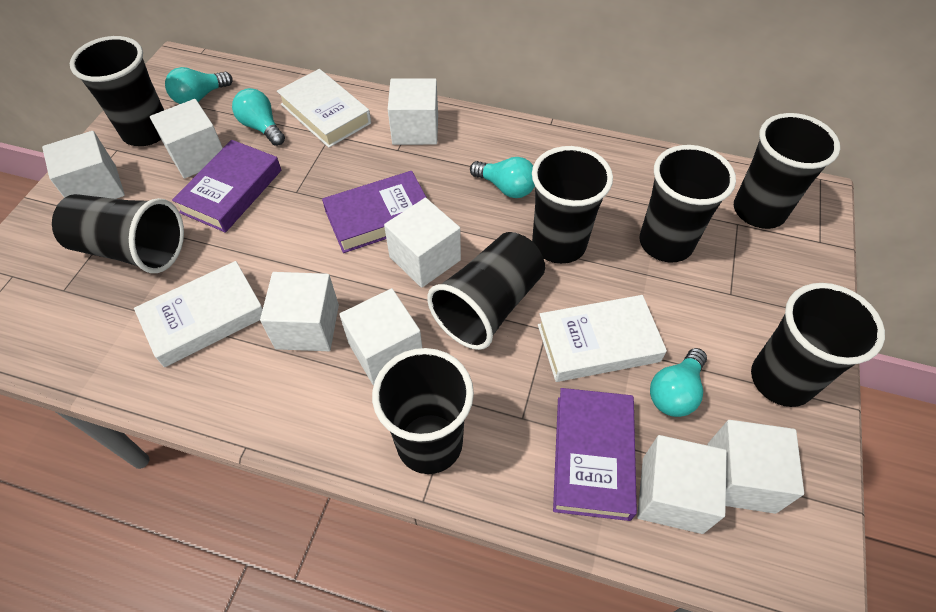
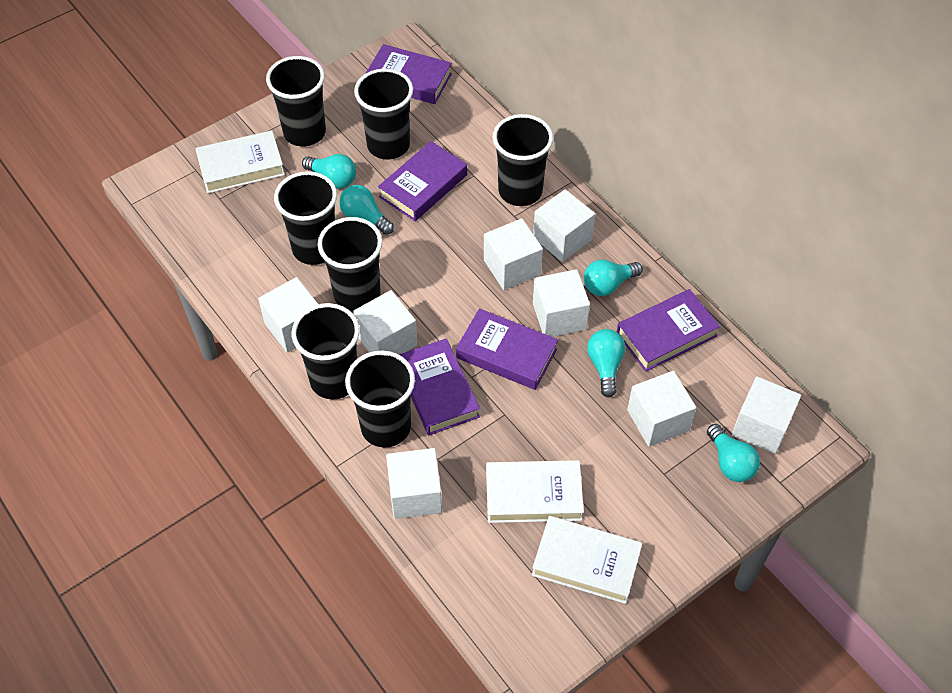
black cup: 8 -> 7
purple book: 3 -> 5
turquoise light bulb: 4 -> 5

